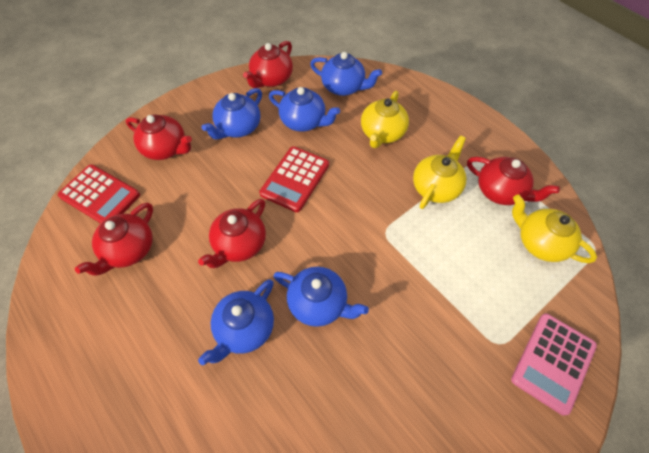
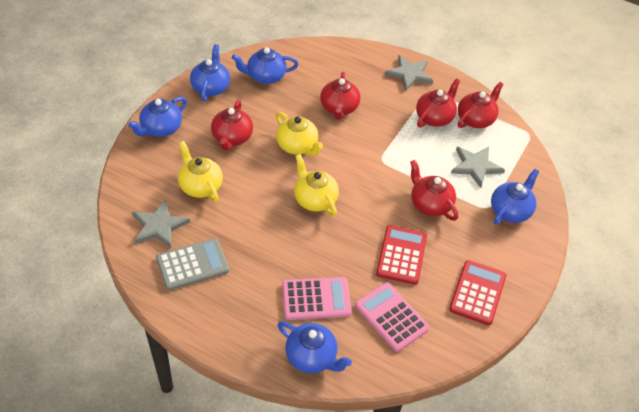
grey calculator: 0 -> 1
grey star: 0 -> 3
pink calculator: 1 -> 2

